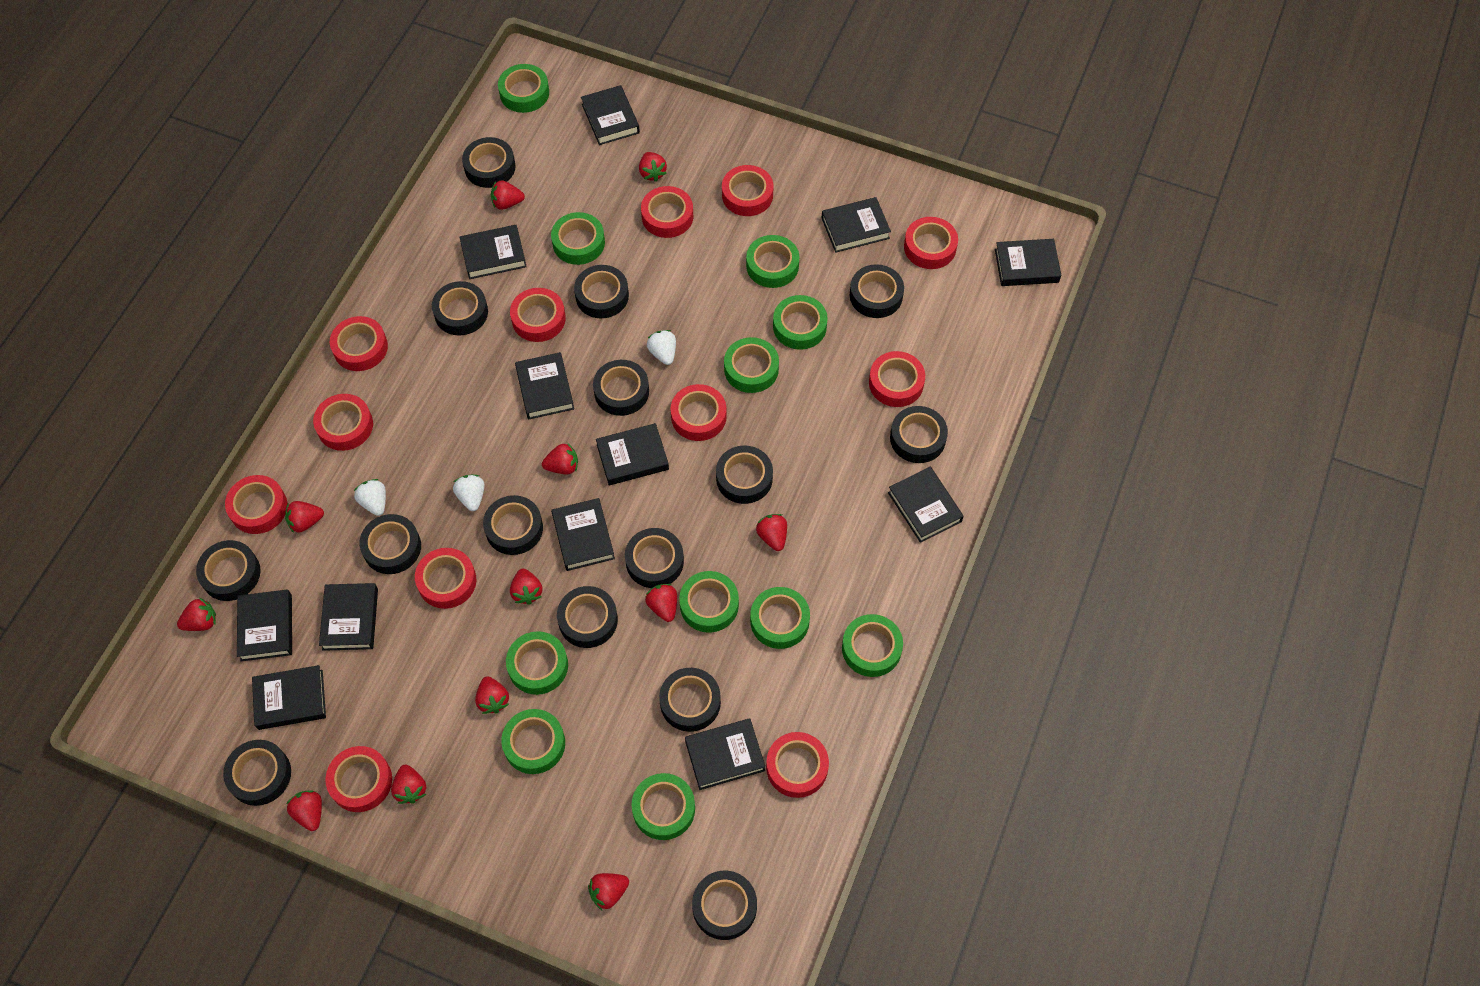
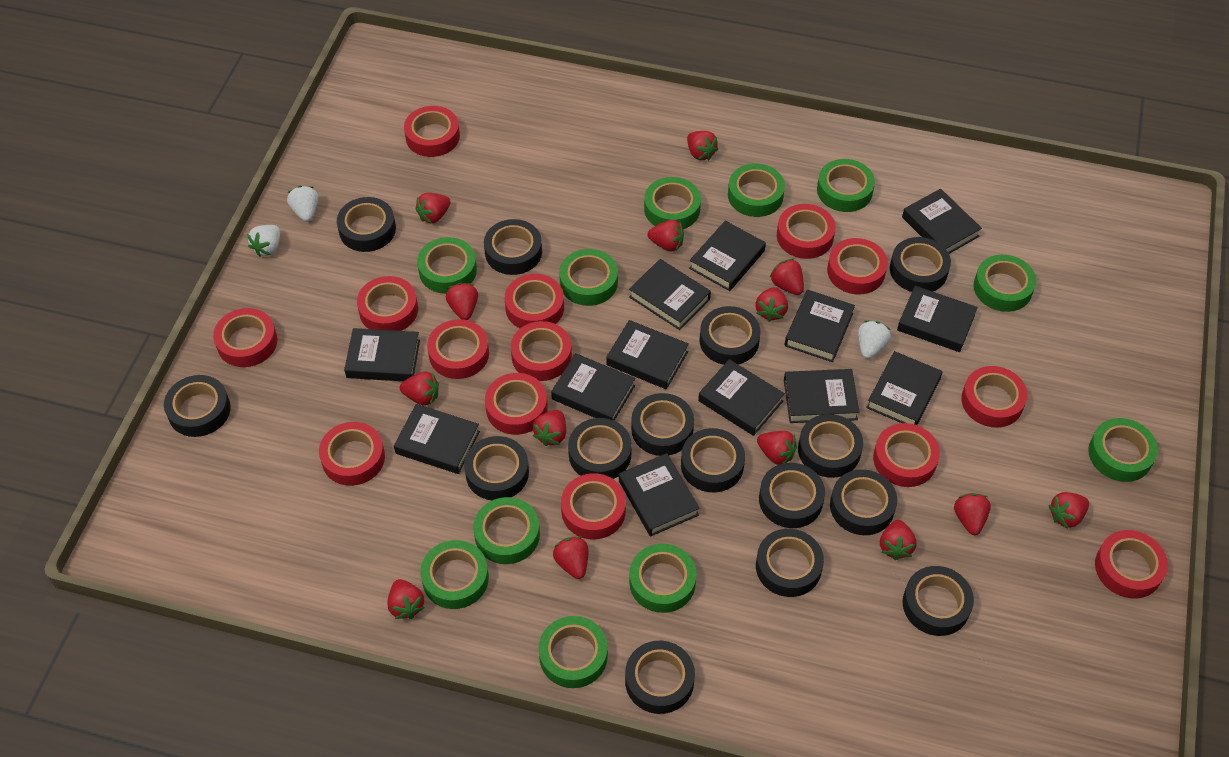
black book: 12 -> 13
red strawberry: 12 -> 14
red tape: 12 -> 14

